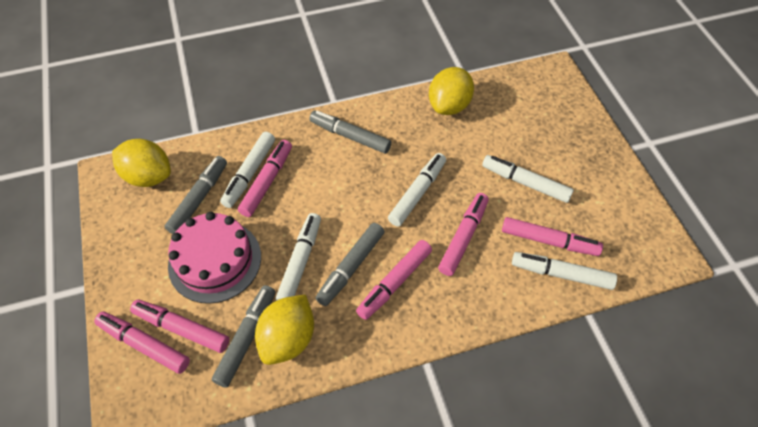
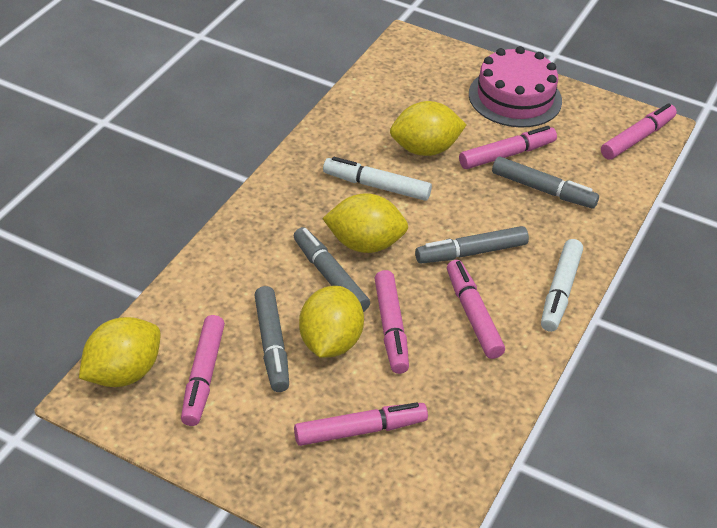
white marker: 5 -> 2
yellow lemon: 3 -> 4

